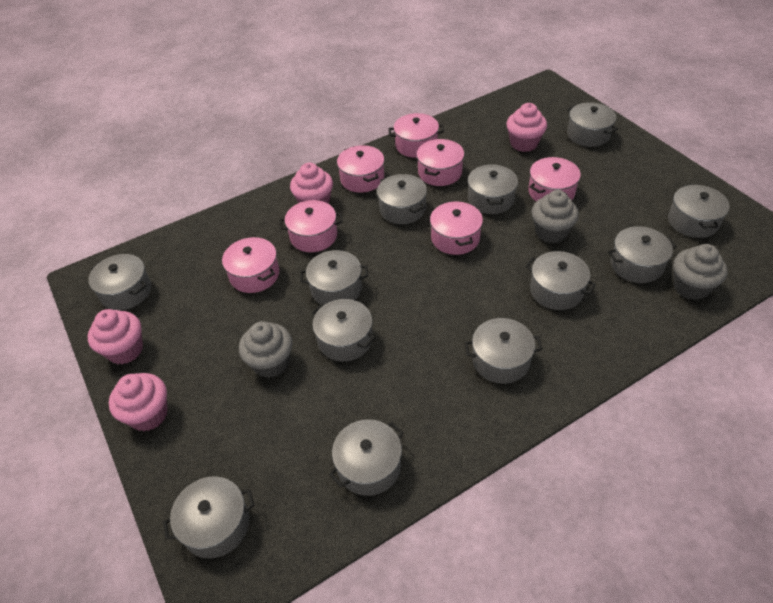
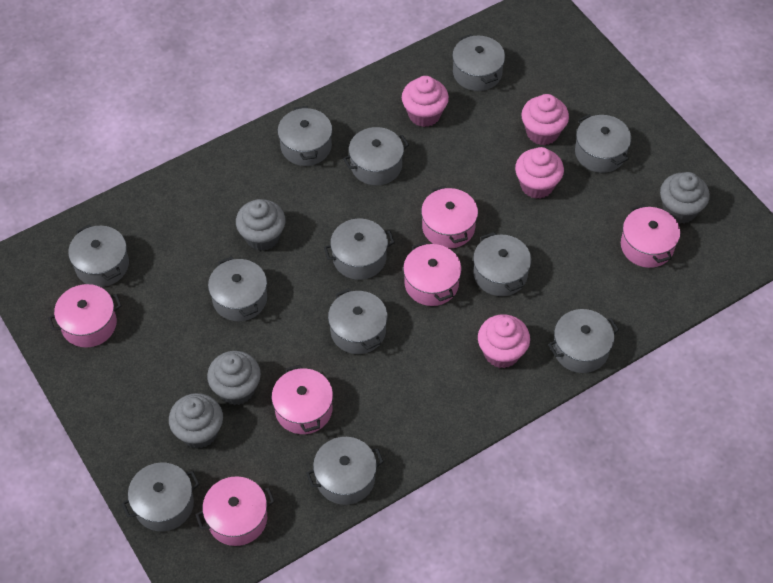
grey cupcake: 3 -> 4
pink pot: 7 -> 6

